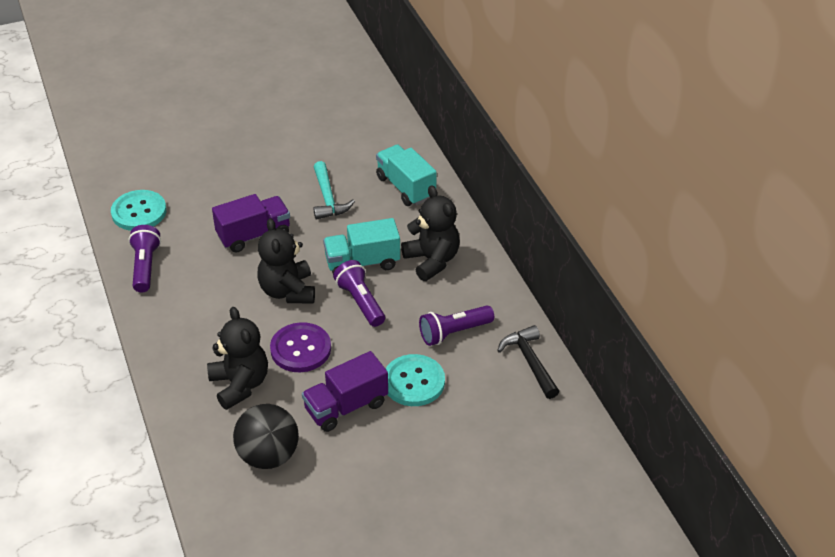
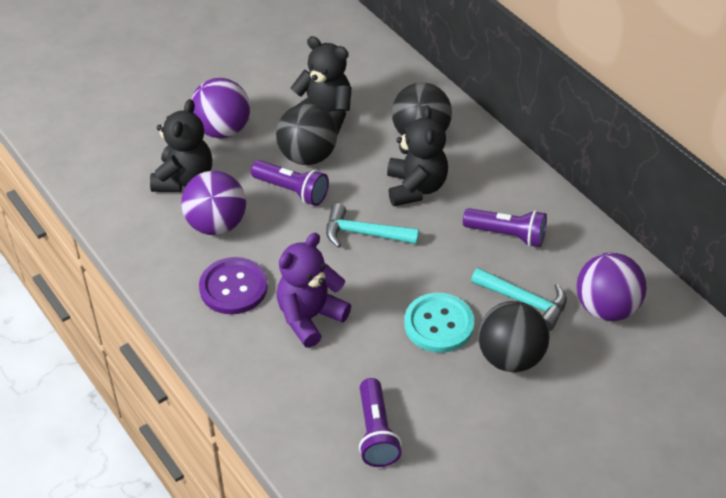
black ball: 1 -> 3
black hammer: 1 -> 0
purple ball: 0 -> 3
purple teddy bear: 0 -> 1
purple truck: 2 -> 0
turquoise button: 2 -> 1
turquoise hammer: 1 -> 2
turquoise truck: 2 -> 0

